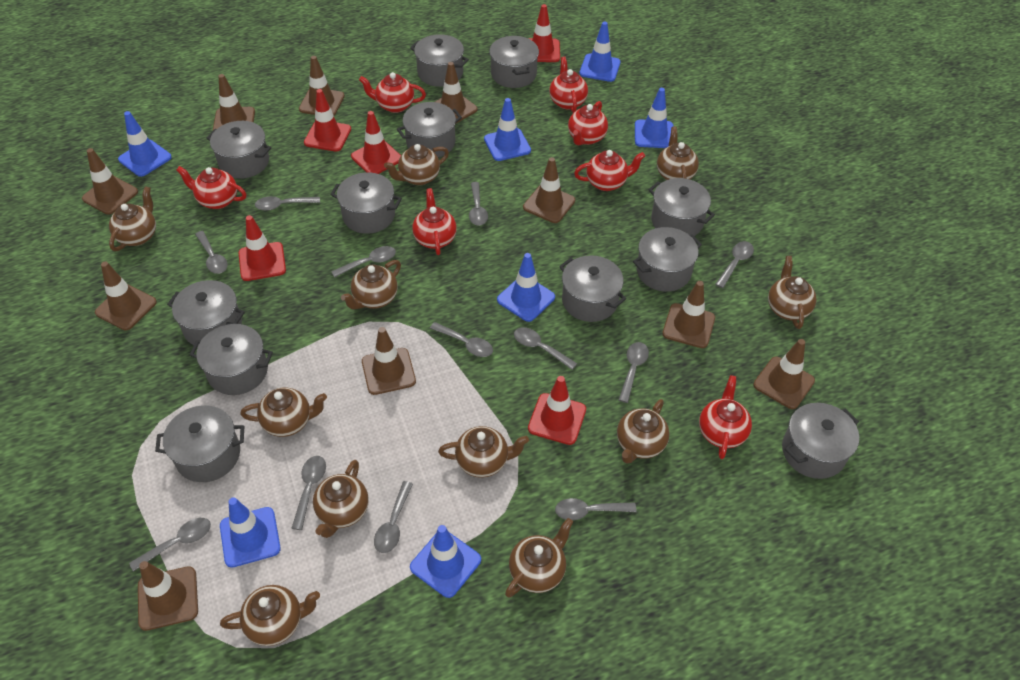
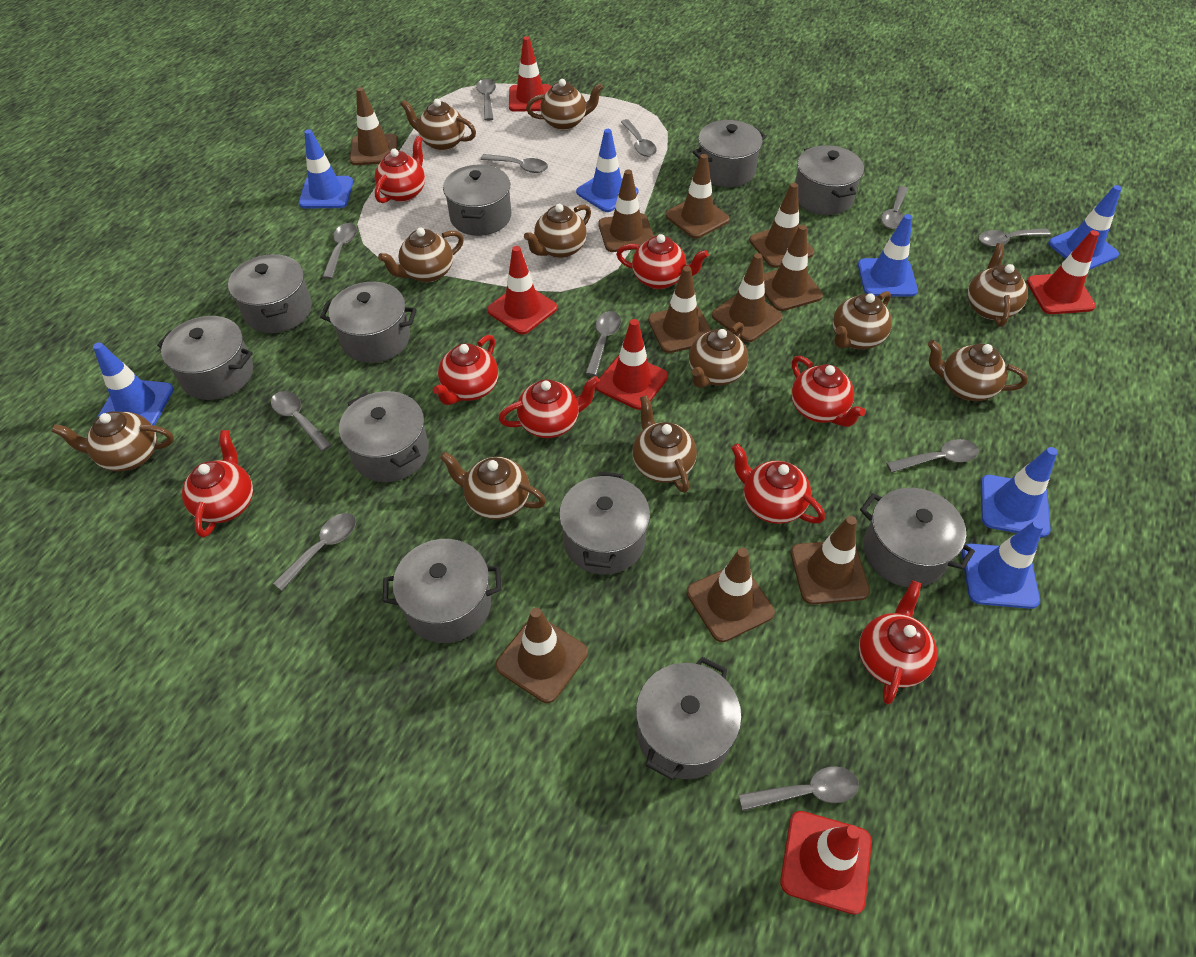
grey pot: 12 -> 11
grey spoon: 12 -> 11
red teapot: 7 -> 8

